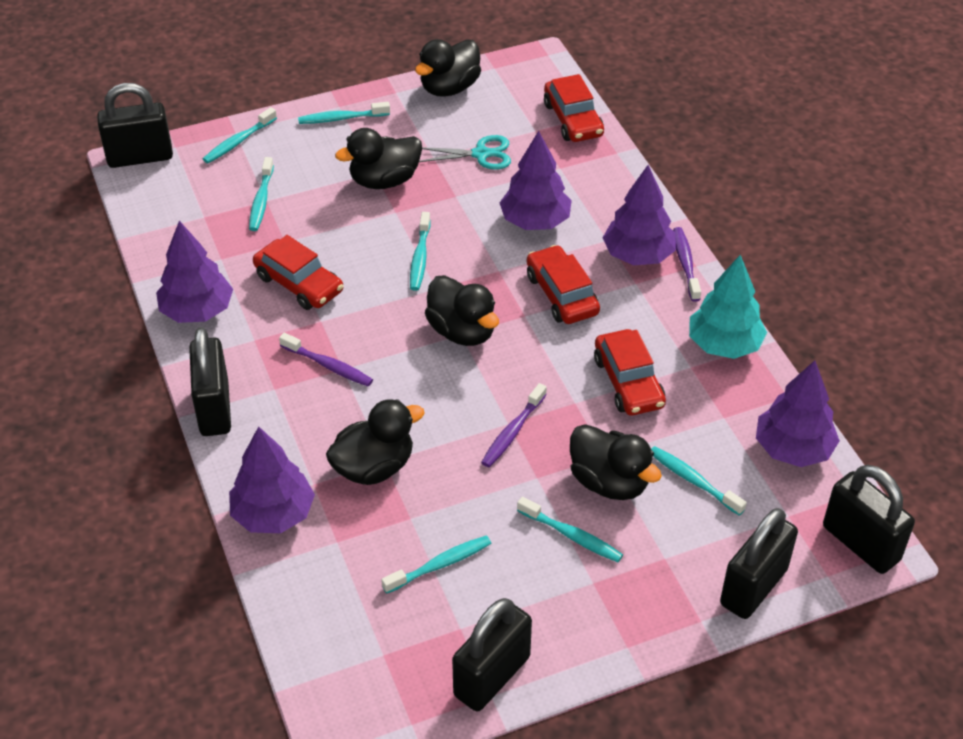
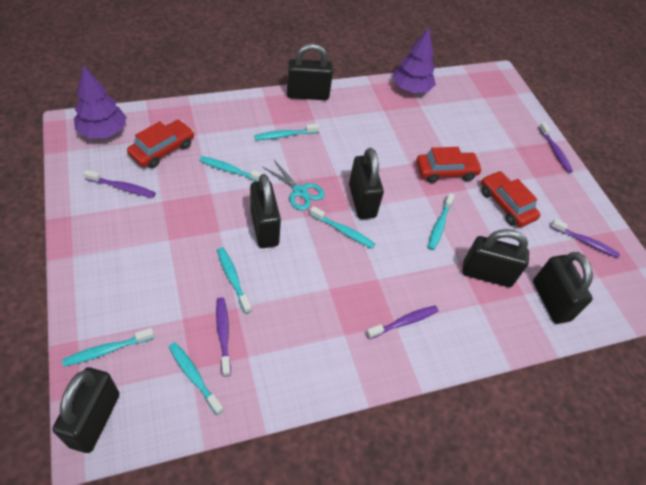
black duck: 5 -> 0
black padlock: 5 -> 6
purple toothbrush: 3 -> 5
purple tree: 5 -> 2
red car: 4 -> 3
turquoise tree: 1 -> 0

